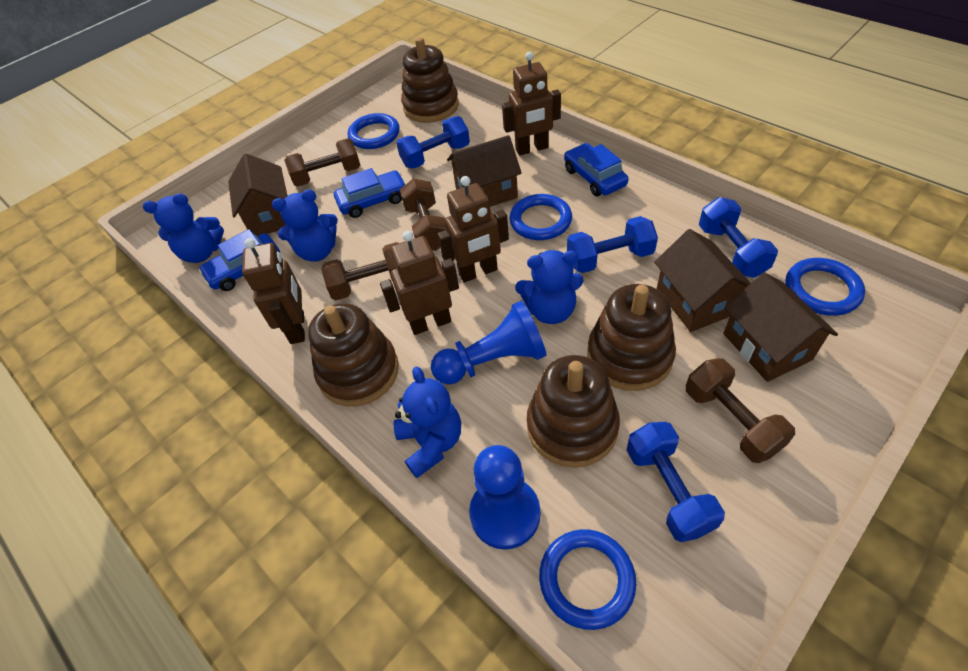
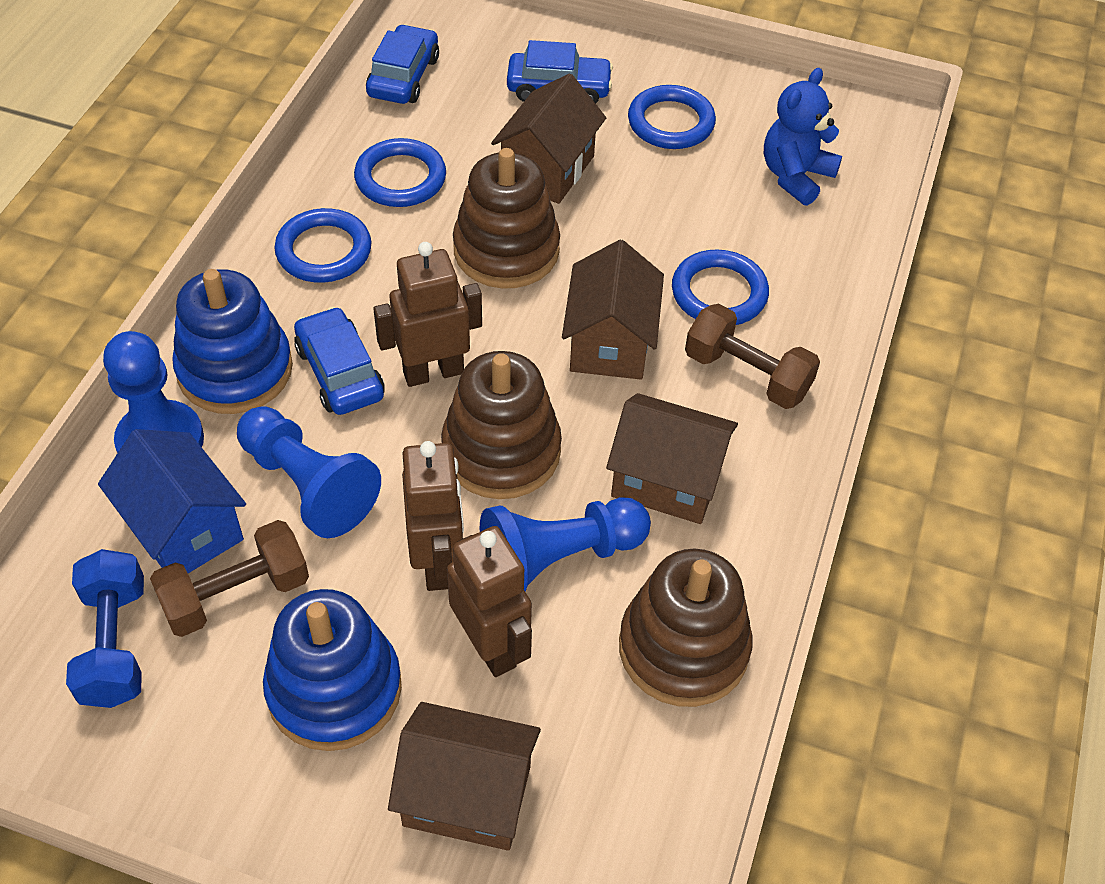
blue dumbbell: 4 -> 1
blue house: 0 -> 1
blue pawn: 2 -> 3
blue stacking toy: 0 -> 2
blue teddy bear: 4 -> 1
brown dumbbell: 4 -> 2
brown robot: 4 -> 3
brown stacking toy: 4 -> 3

